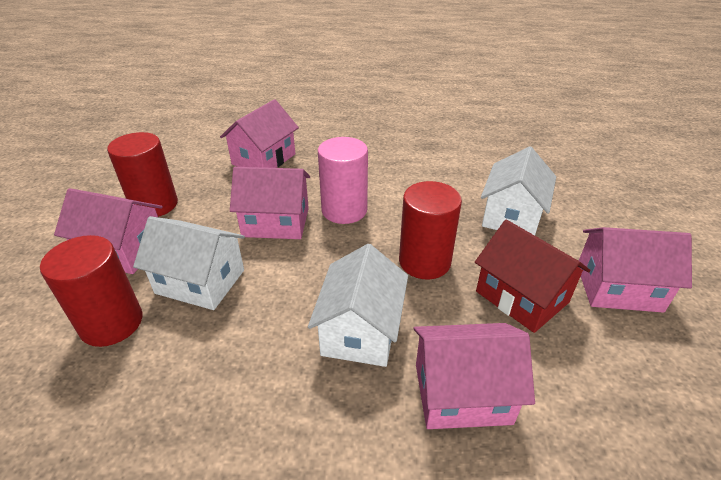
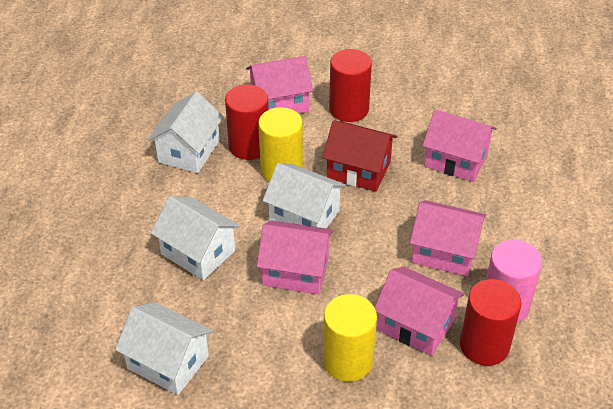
white house: 3 -> 4
yellow cylinder: 0 -> 2

